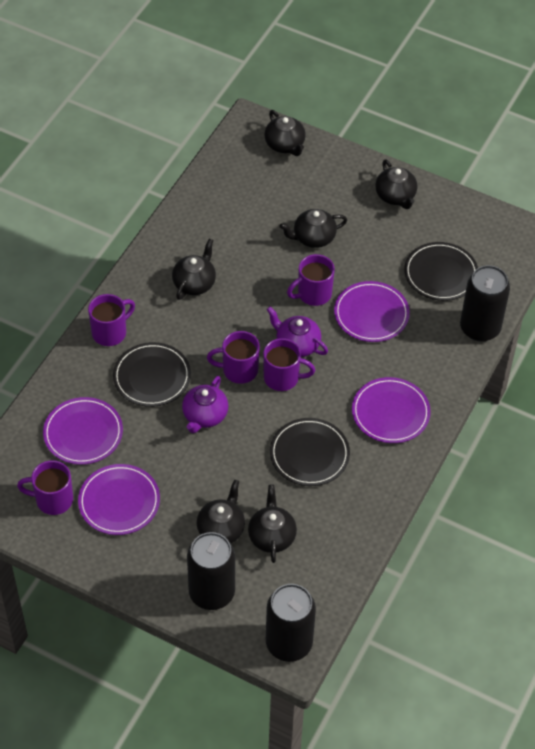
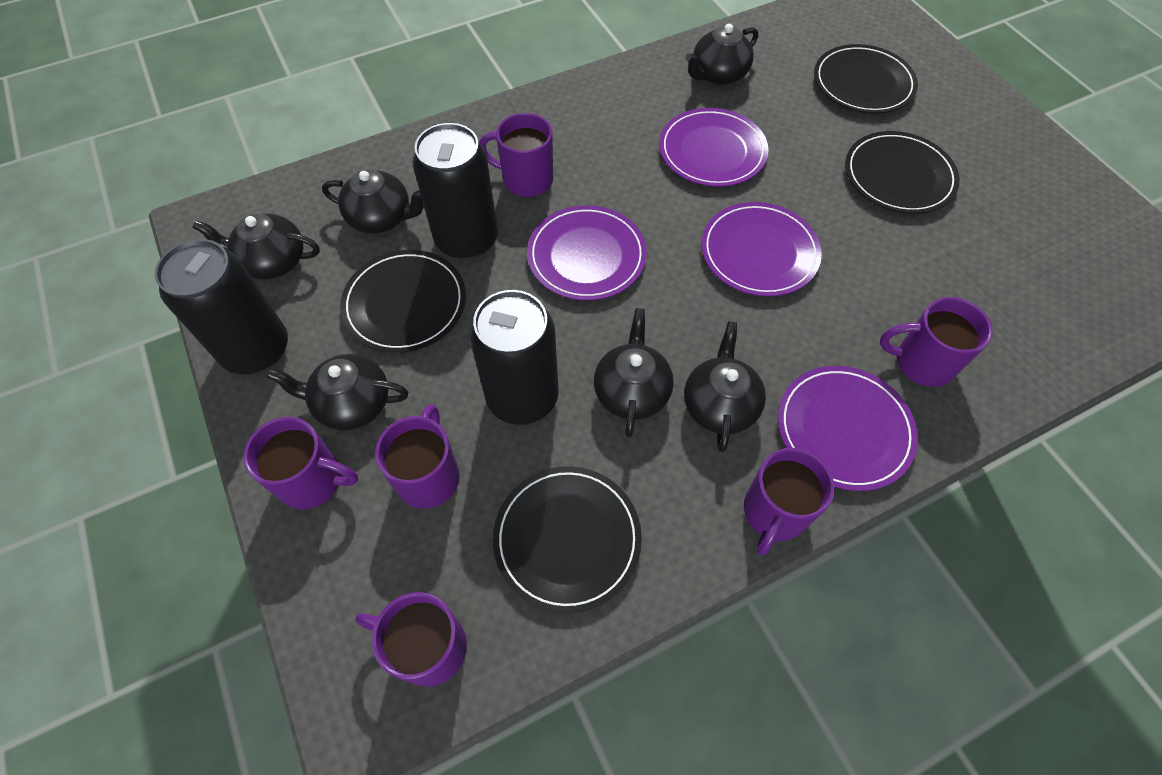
black plate: 3 -> 4
purple mug: 5 -> 6
purple teapot: 2 -> 0

